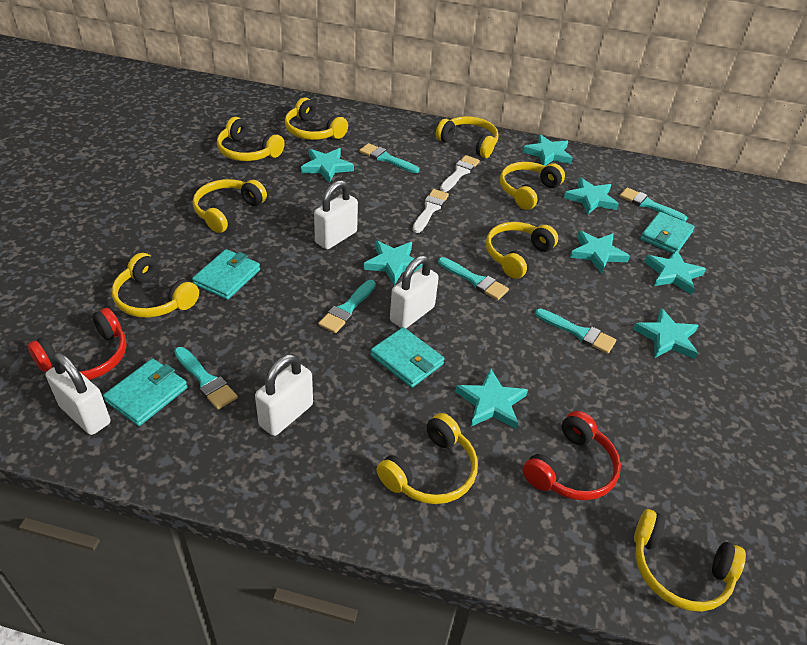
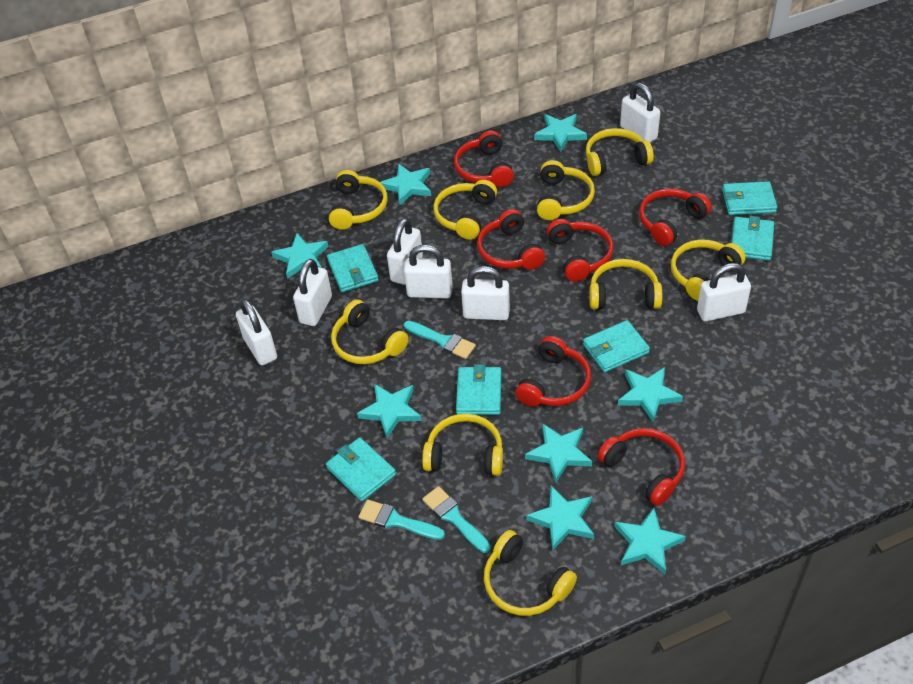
red headphones: 2 -> 6
turquoise brush: 6 -> 3
turquoise wallet: 4 -> 6
white brush: 2 -> 0
white padlock: 4 -> 7

